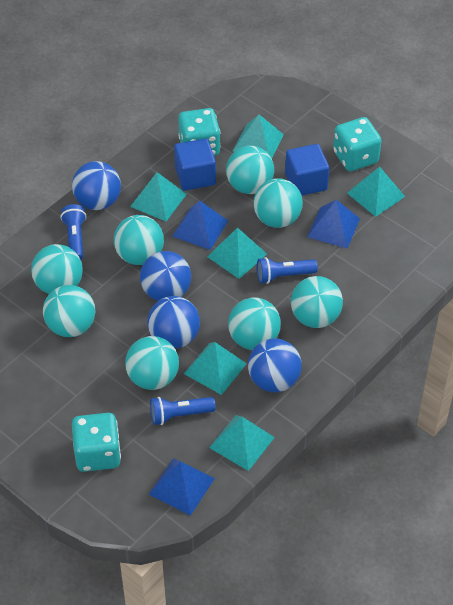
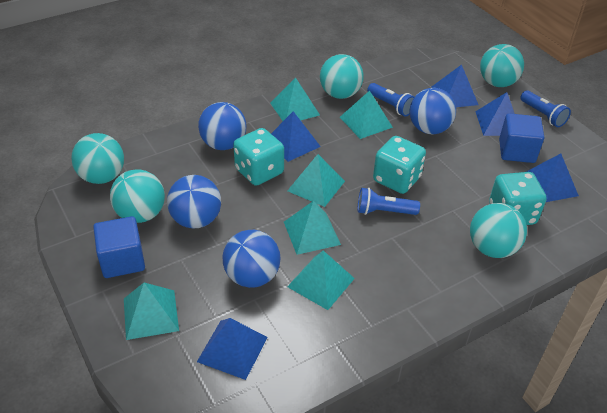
blue pyramid: 3 -> 5
turquoise ball: 8 -> 5

